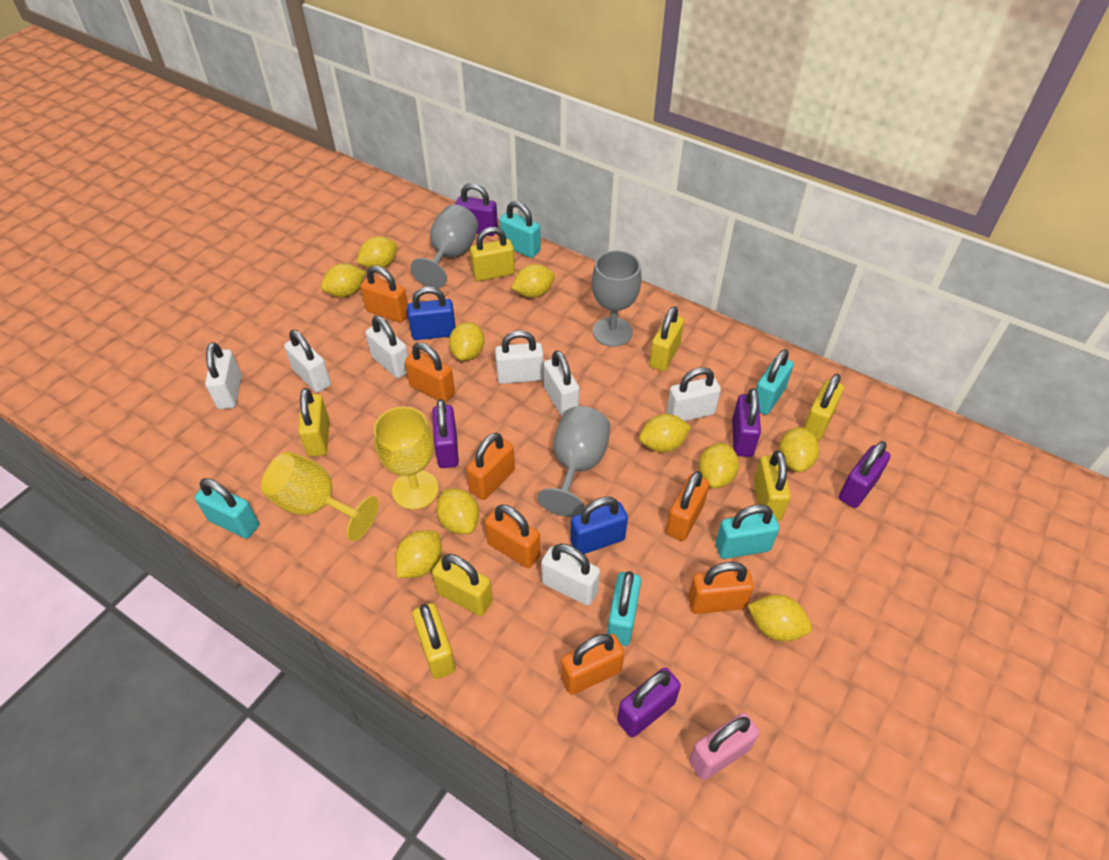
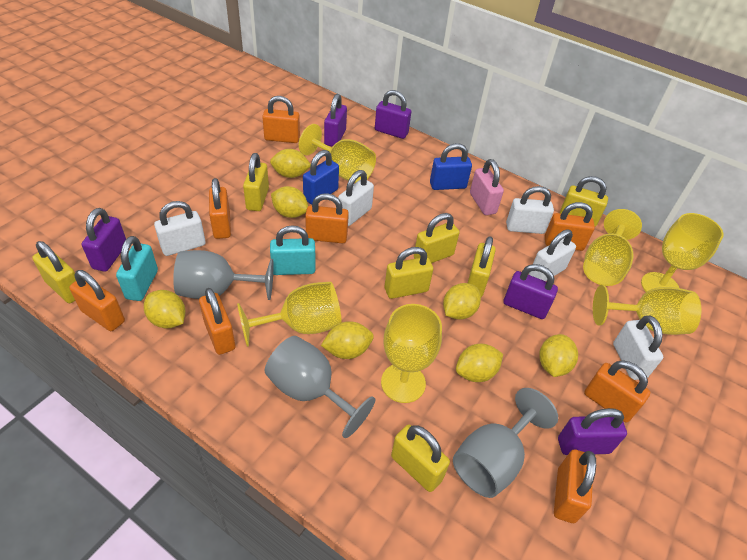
orange padlock: 7 -> 8
turquoise padlock: 5 -> 2
white padlock: 7 -> 5
yellow goblet: 2 -> 6
yellow lemon: 10 -> 7

